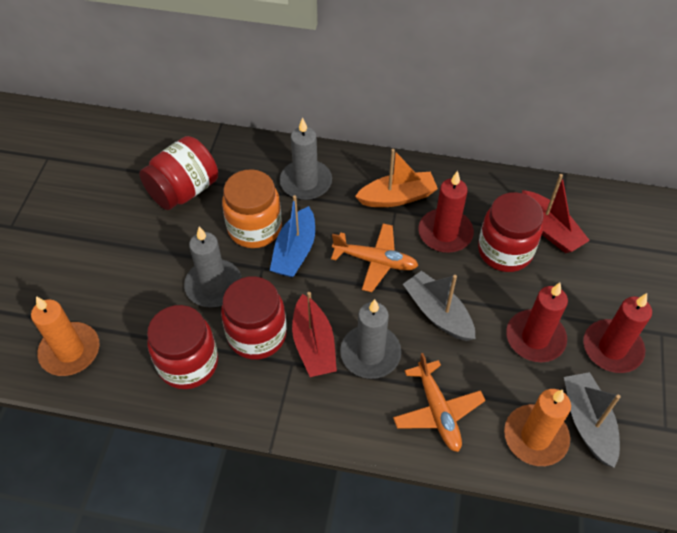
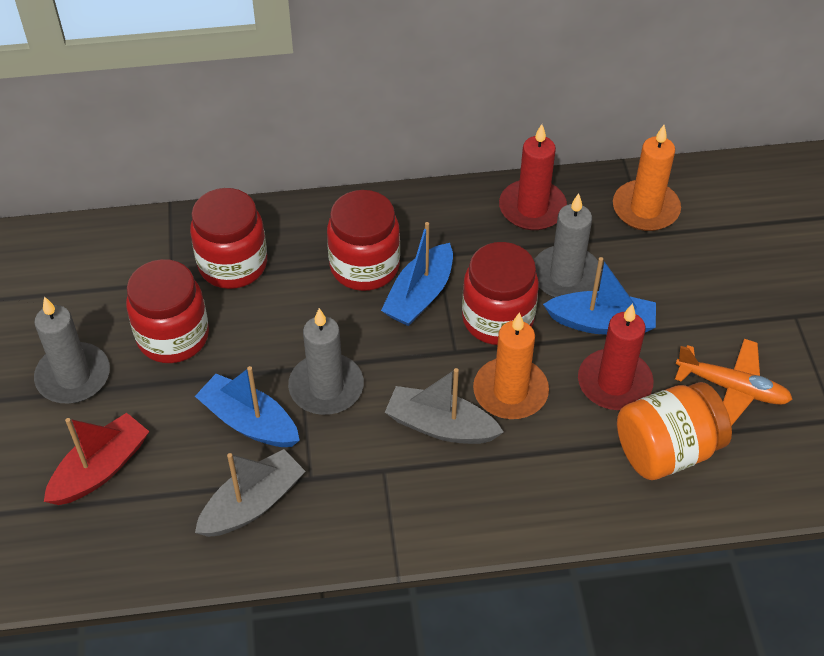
blue boat: 1 -> 3
orange boat: 1 -> 0
orange plane: 2 -> 1
red boat: 2 -> 1
red candle: 3 -> 2

